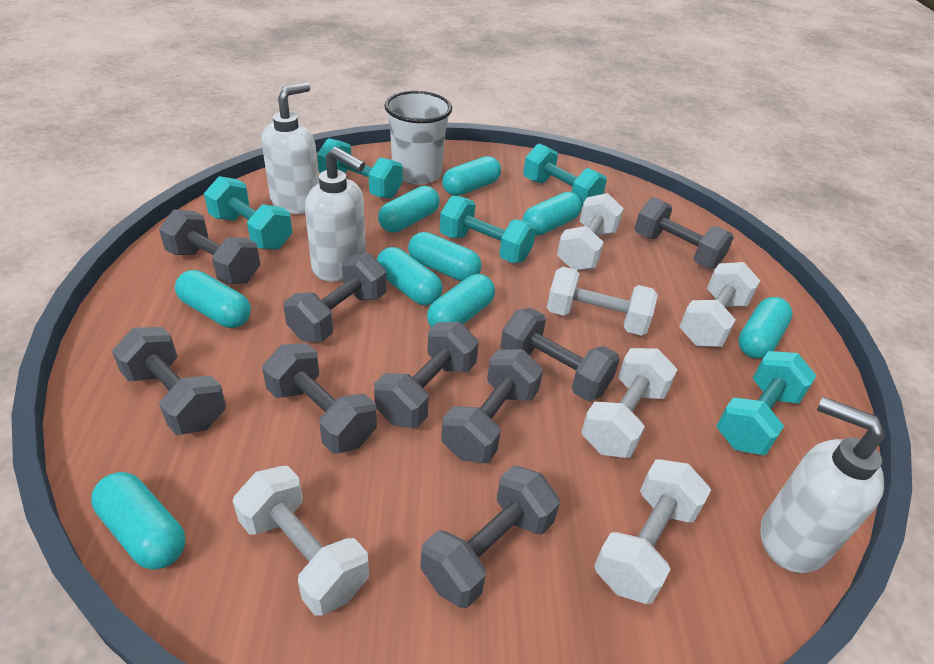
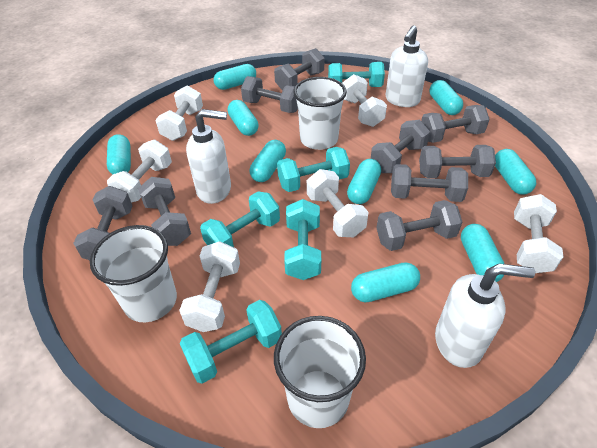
white cup: 1 -> 3

